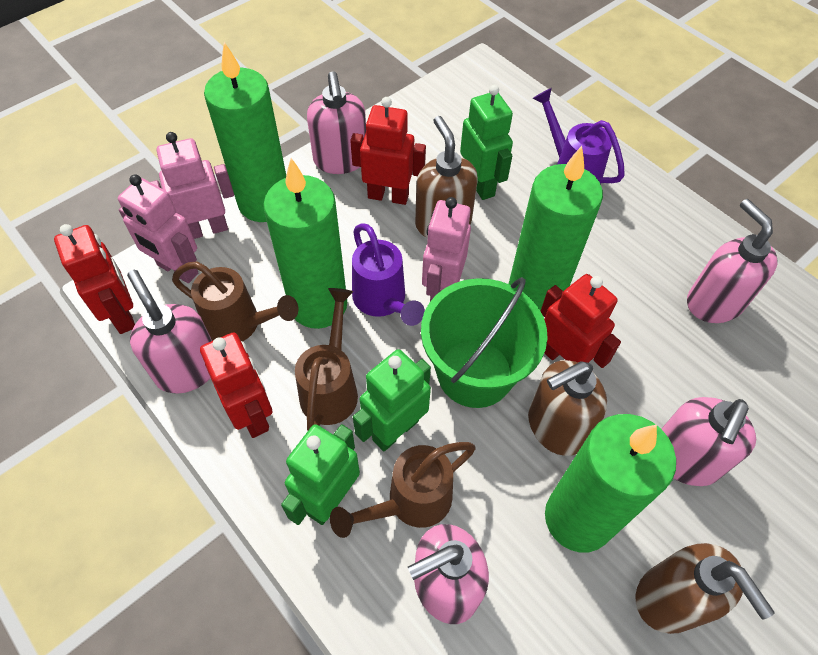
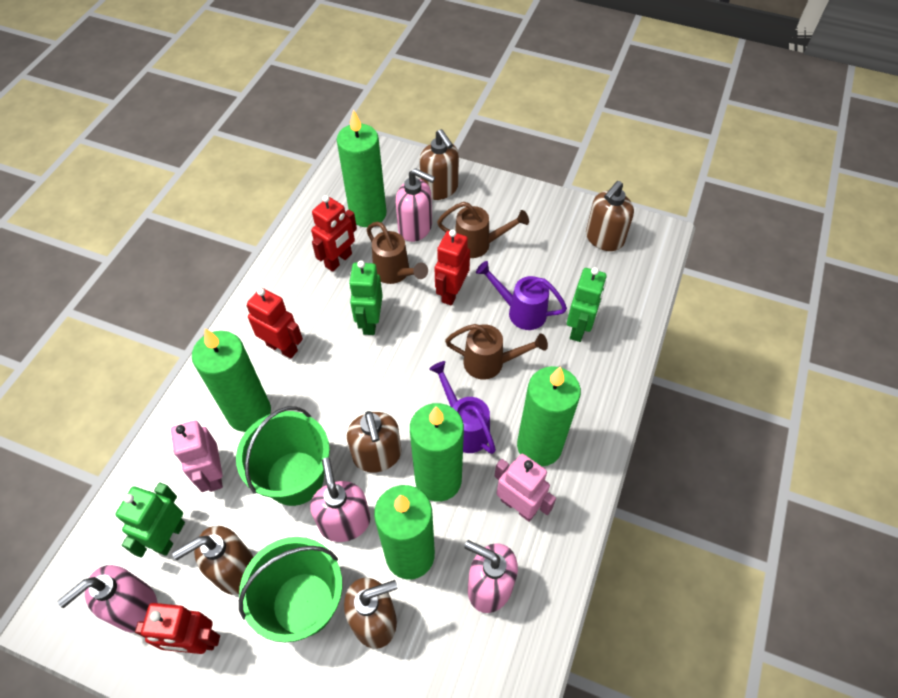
brown soap dispenser: 3 -> 5
green bucket: 1 -> 2
green candle: 4 -> 5
pink robot: 3 -> 2
pink soap dispenser: 5 -> 4

